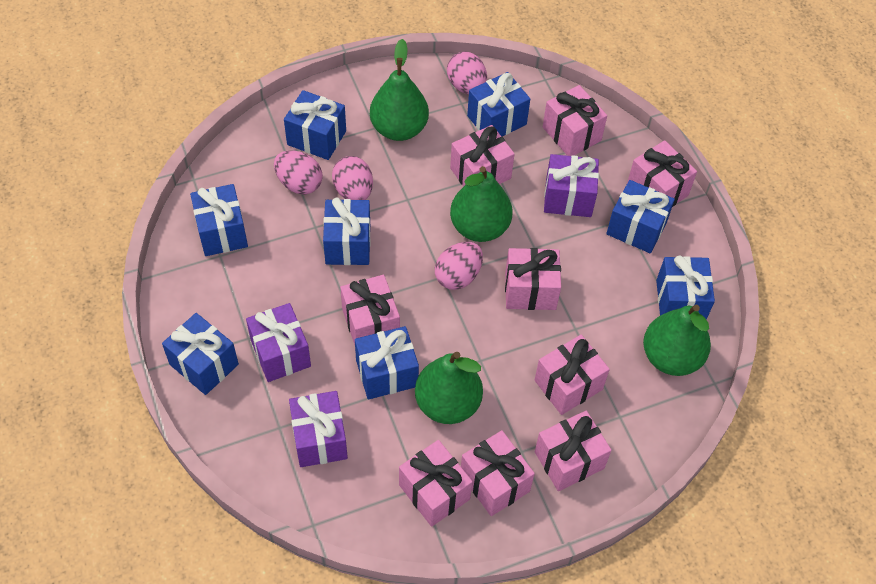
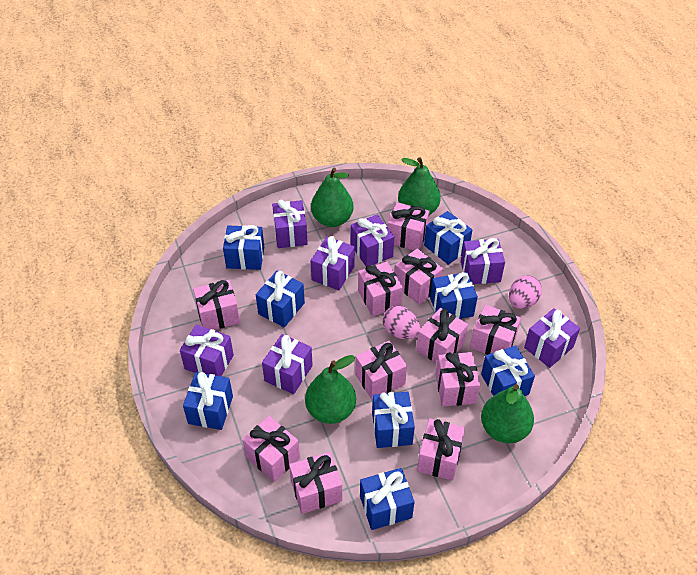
pink egg: 4 -> 2
pink gift: 9 -> 11
purple gift: 3 -> 7

